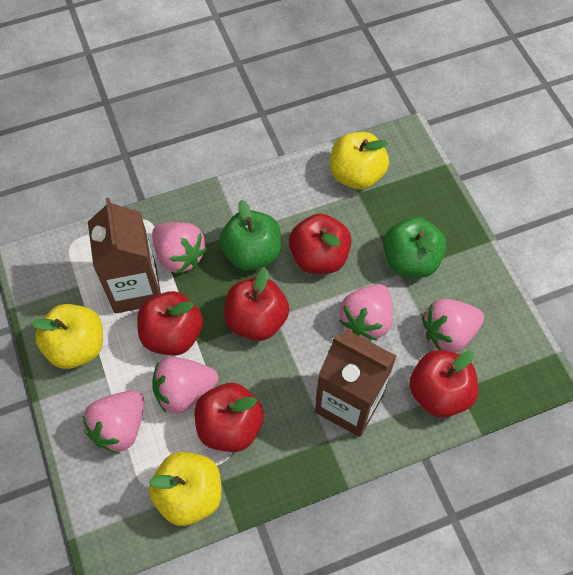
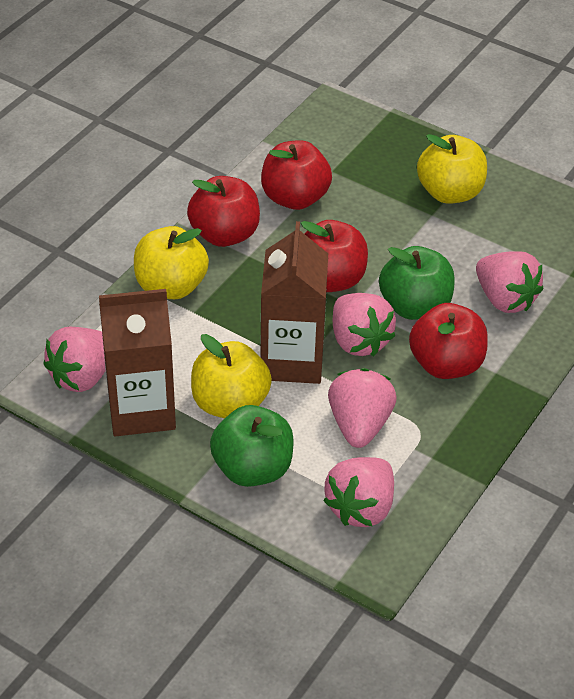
red apple: 5 -> 4

